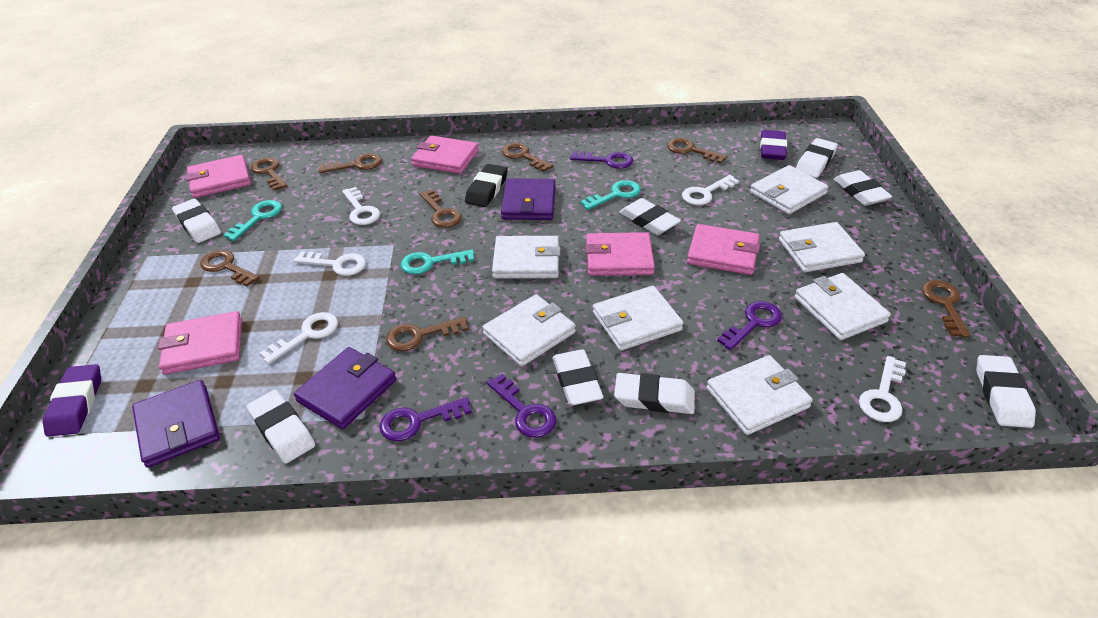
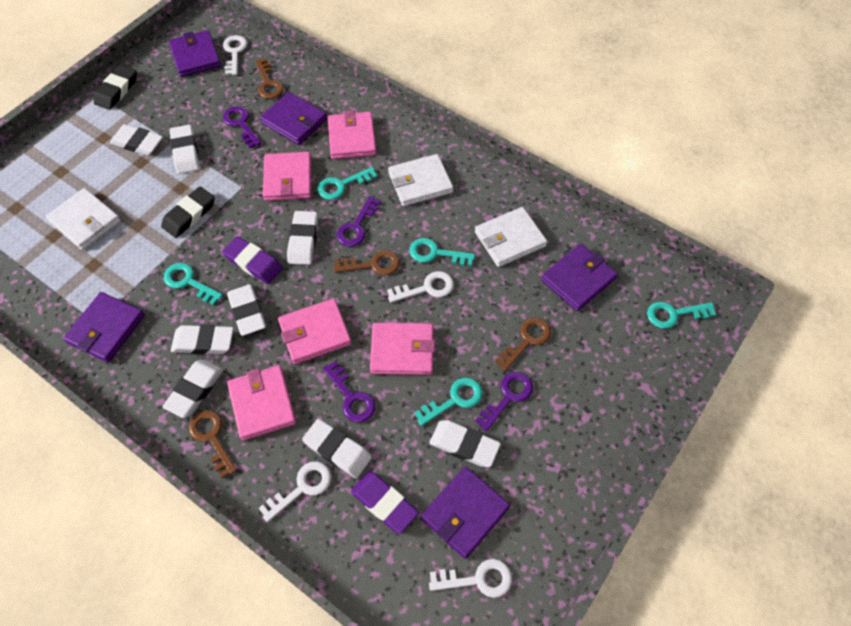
black eraser: 1 -> 2
brown key: 8 -> 4
purple wallet: 3 -> 5
turquoise key: 3 -> 5
white key: 5 -> 4
white wallet: 7 -> 3

